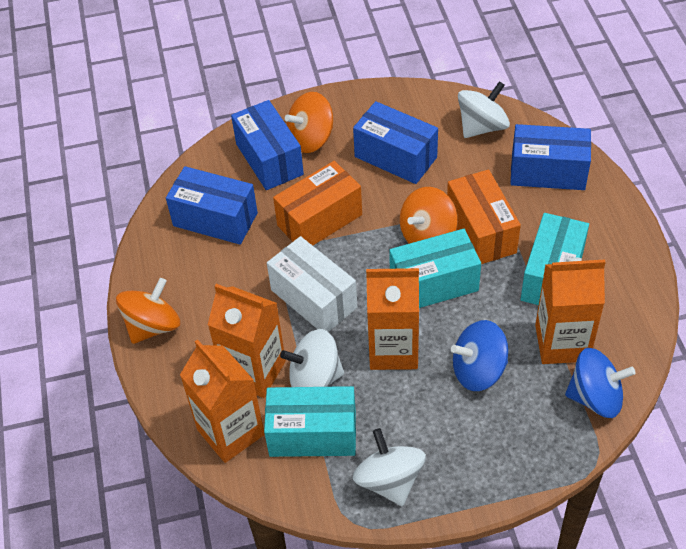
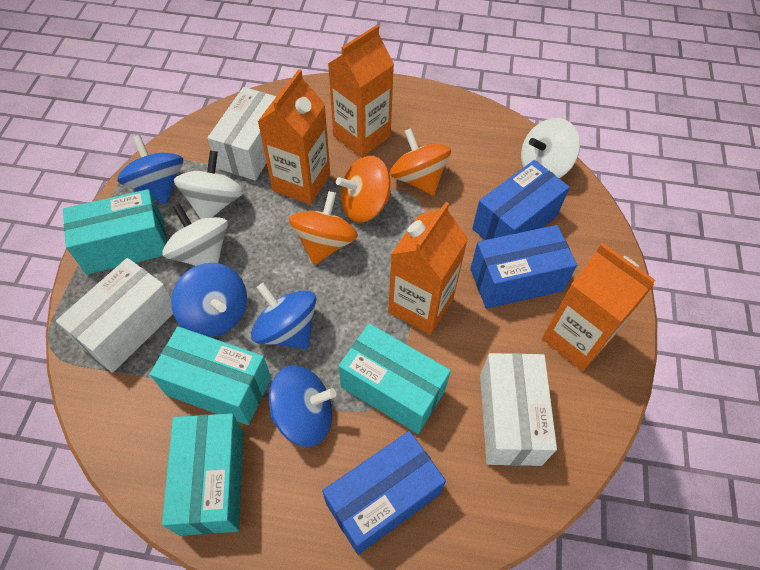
blue box: 4 -> 3
blue spinning top: 2 -> 4
orange box: 2 -> 0
turquoise box: 3 -> 4
white box: 1 -> 3

